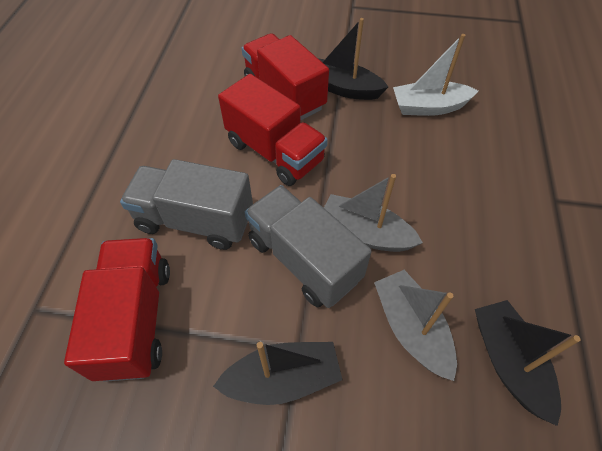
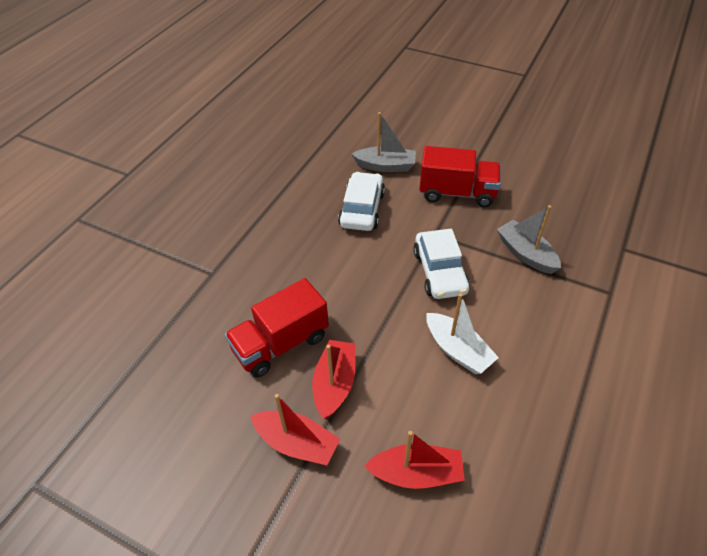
black boat: 3 -> 0
grey truck: 2 -> 0
red boat: 0 -> 3
red truck: 3 -> 2
white car: 0 -> 2

